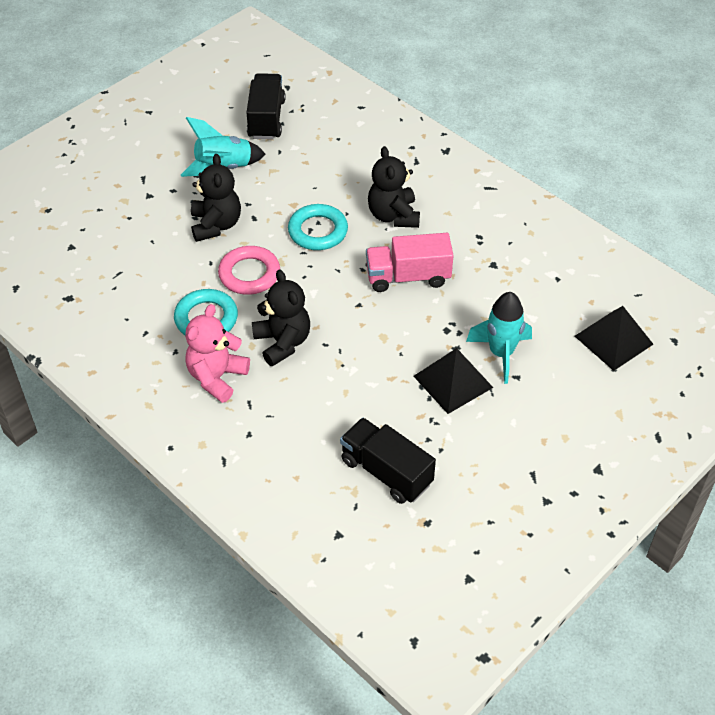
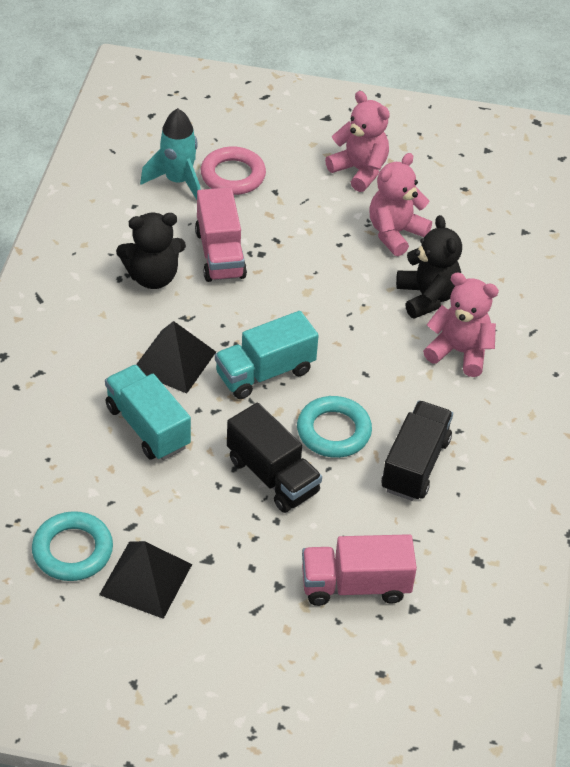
black teddy bear: 3 -> 2
pink teddy bear: 1 -> 3
pink truck: 1 -> 2
turquoise rocket: 2 -> 1
turquoise truck: 0 -> 2

